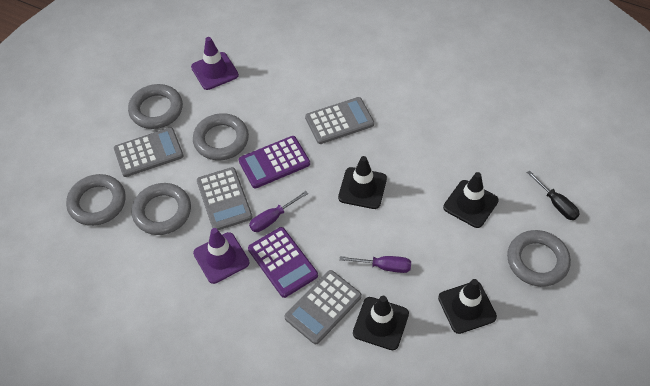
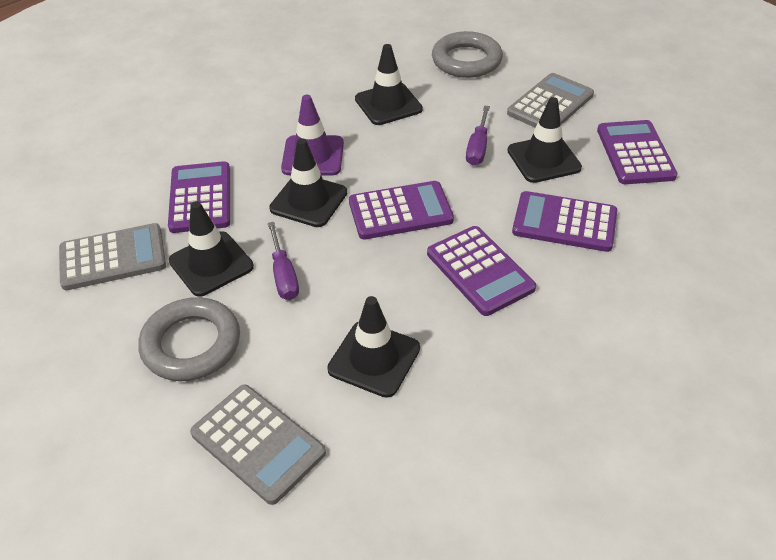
black screwdriver: 1 -> 0
black traffic cone: 4 -> 5
grey calculator: 4 -> 3
grey ring: 5 -> 2
purple calculator: 2 -> 5
purple traffic cone: 2 -> 1

